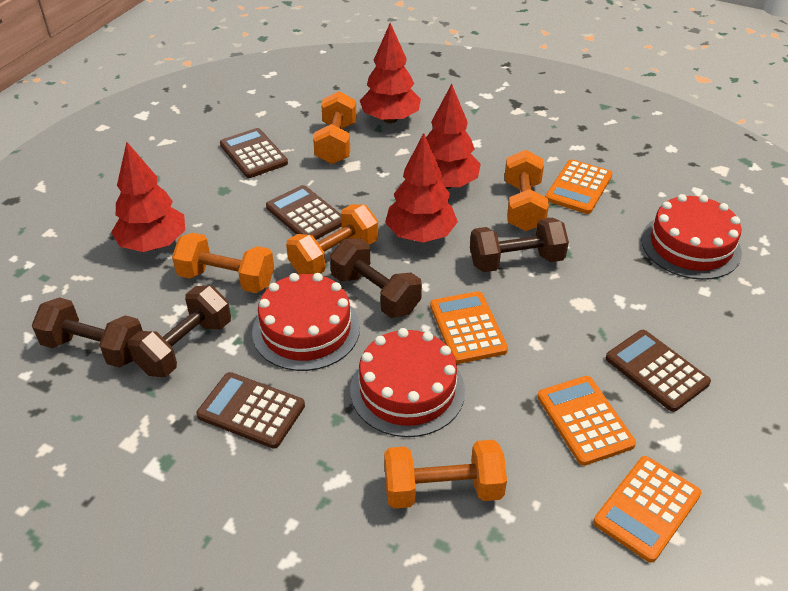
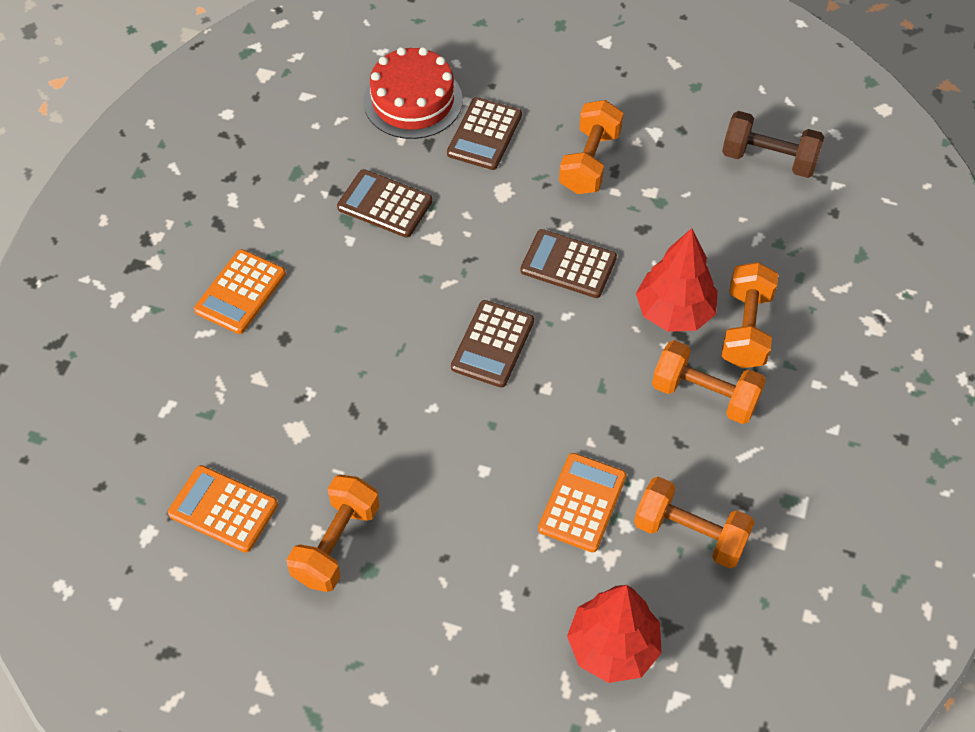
brown dumbbell: 4 -> 1
orange calculator: 4 -> 3
red cake: 3 -> 1
red tree: 4 -> 2

